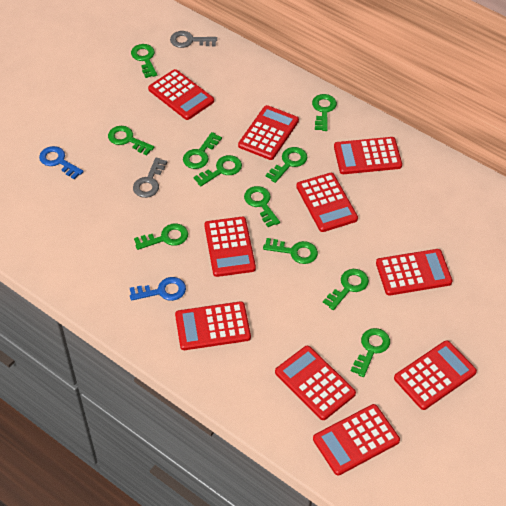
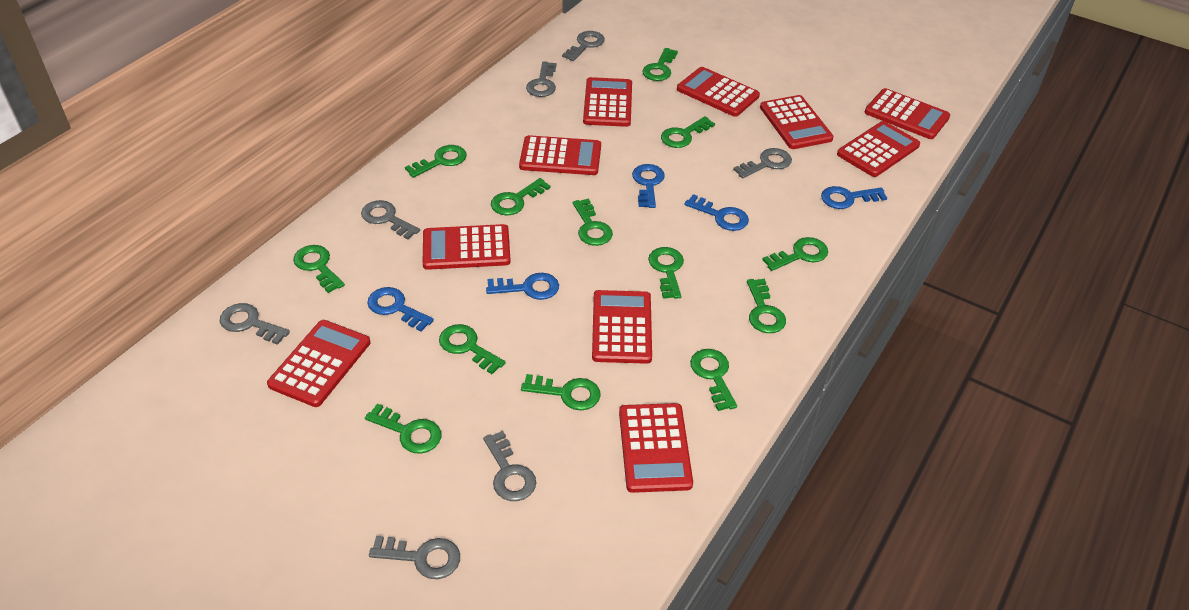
blue key: 2 -> 5
green key: 11 -> 13
grey key: 2 -> 7

